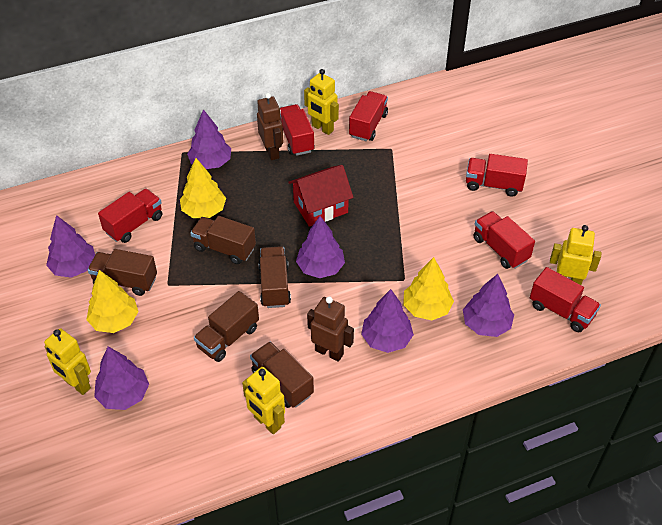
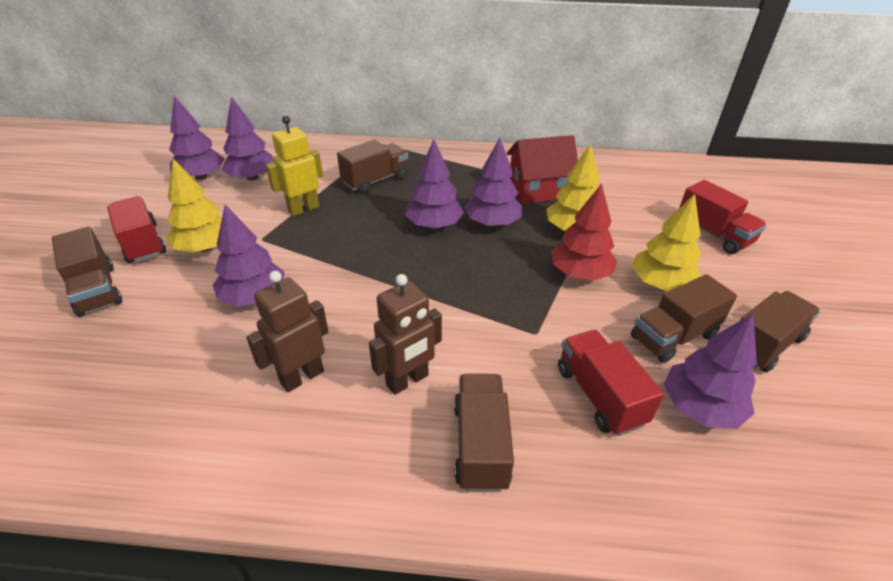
red tree: 0 -> 1
red truck: 6 -> 3
yellow robot: 4 -> 1

